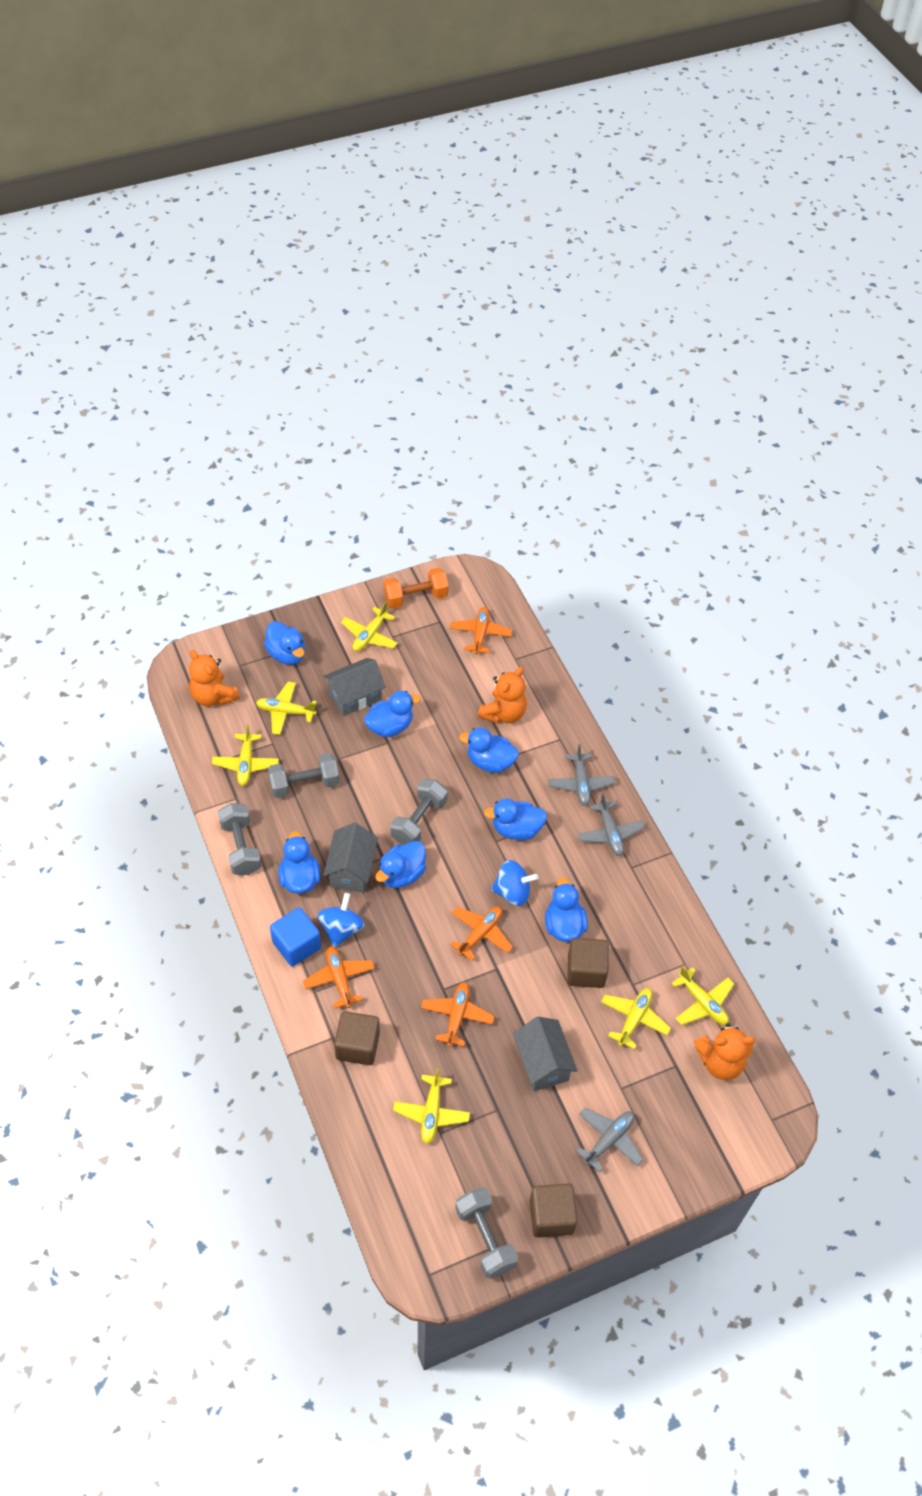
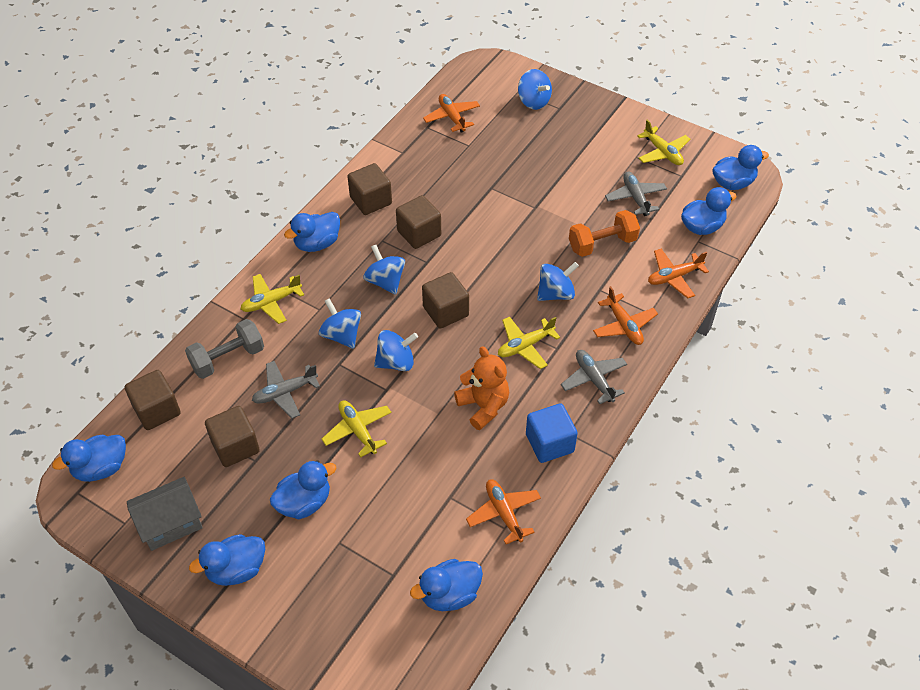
blue spinning top: 2 -> 5
brown cube: 3 -> 5
grey dumbbell: 4 -> 1
grey house: 3 -> 1
orange teddy bear: 3 -> 1
yellow plane: 6 -> 4

